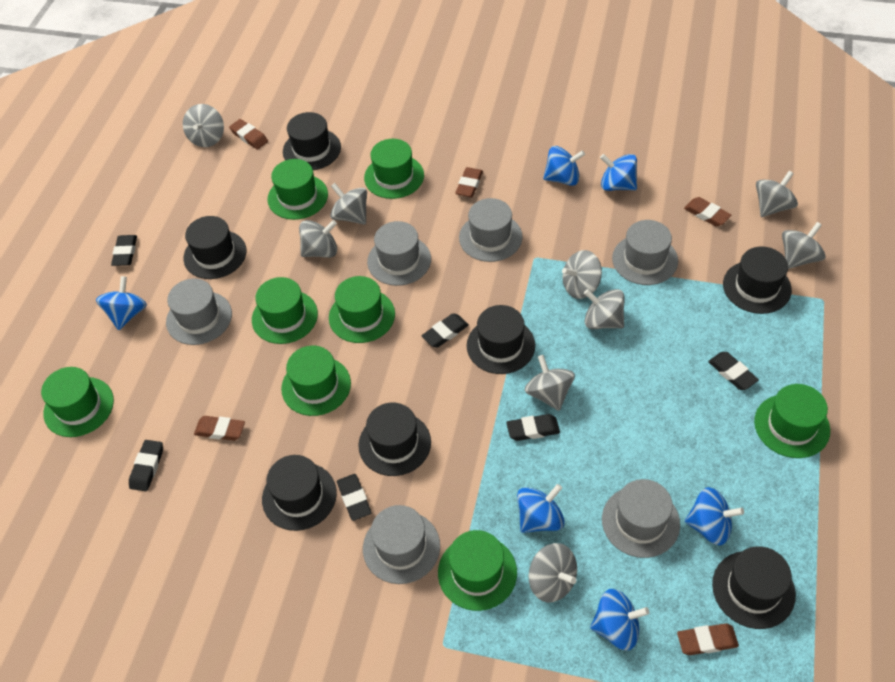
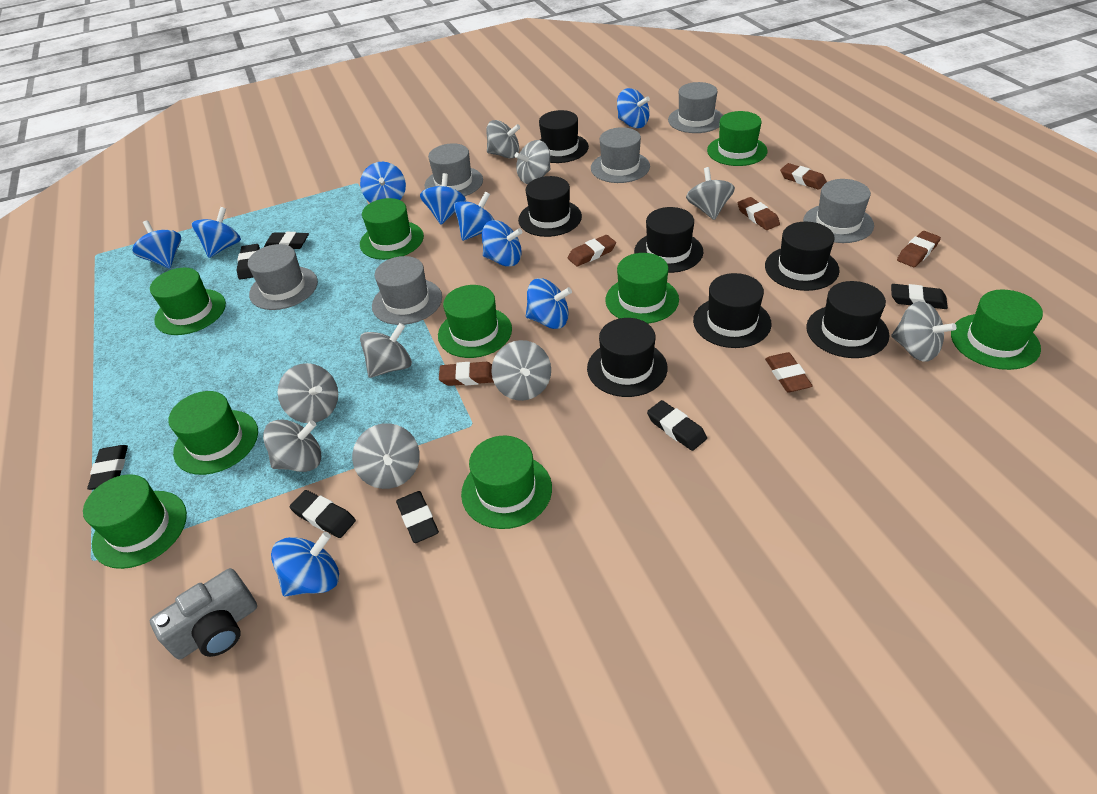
black eraser: 6 -> 7
blue spinning top: 6 -> 9
brown eraser: 5 -> 6
green hat: 8 -> 9
grey camera: 0 -> 1

